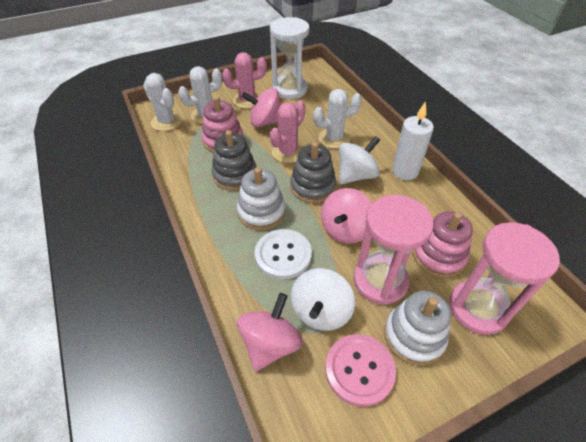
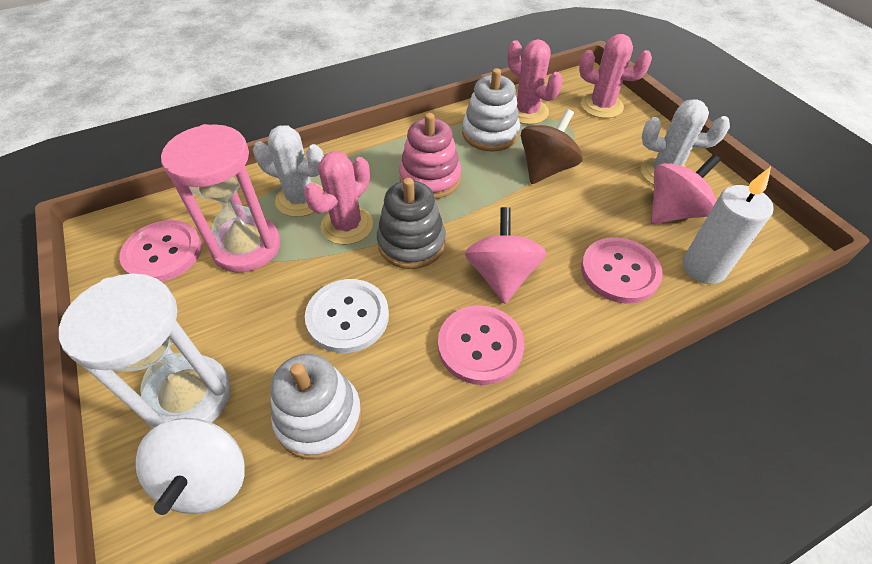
brown spinning top: 0 -> 1
grey stacking toy: 2 -> 1
pink button: 1 -> 3
pink cactus: 2 -> 3
pink hourglass: 2 -> 1
pink spinning top: 3 -> 2
pink stacking toy: 2 -> 1
white cactus: 3 -> 2
white spinning top: 2 -> 1

